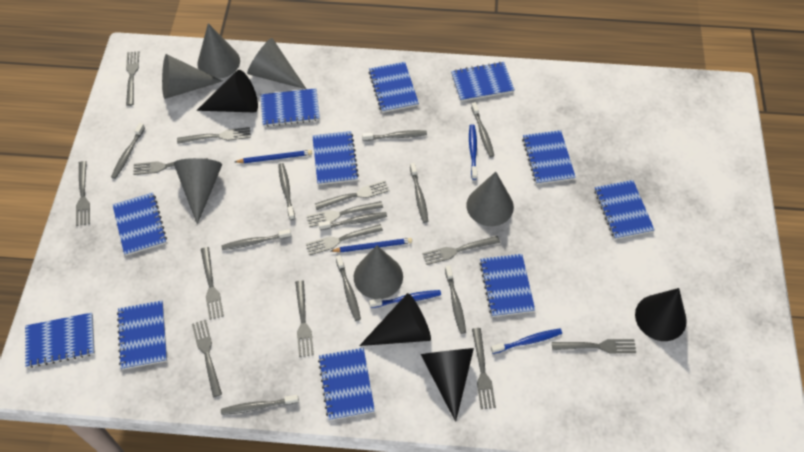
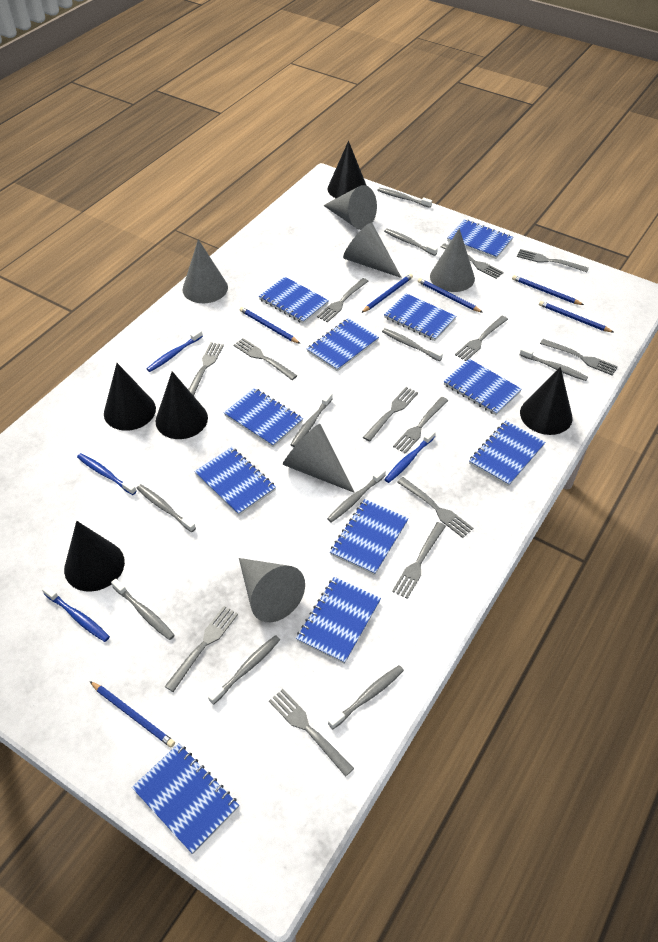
black cone: 4 -> 5
blue pencil: 2 -> 6
blue toothbrush: 3 -> 4

